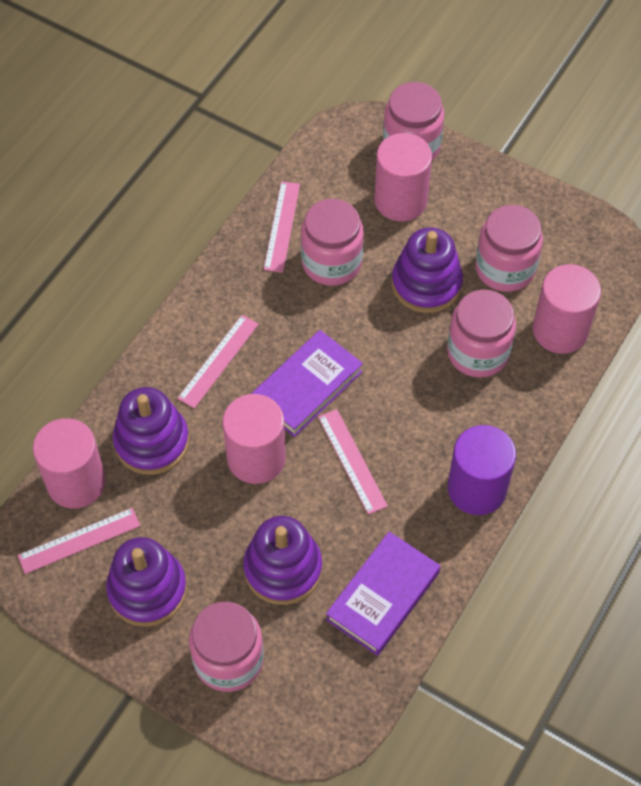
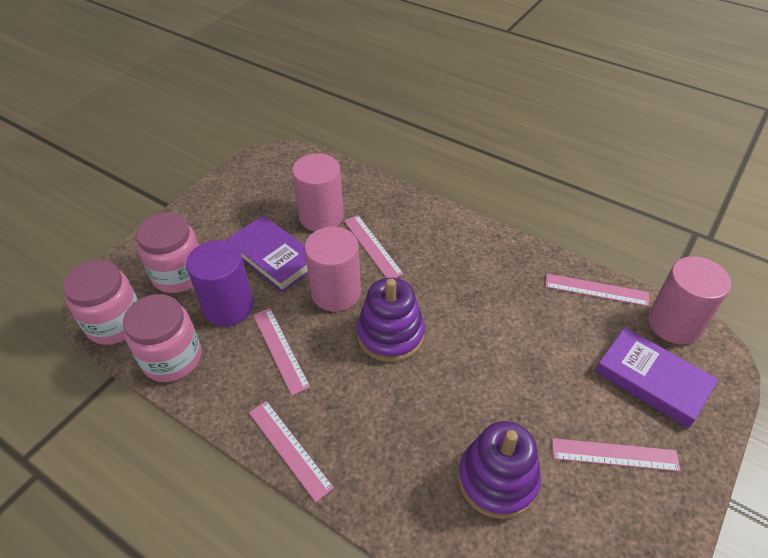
pink cylinder: 4 -> 3
pink jar: 5 -> 3
pink ruler: 4 -> 5
purple stacking toy: 4 -> 2

